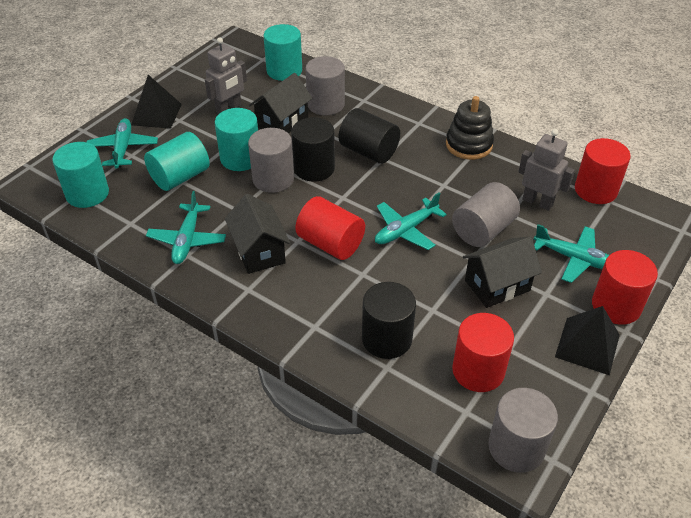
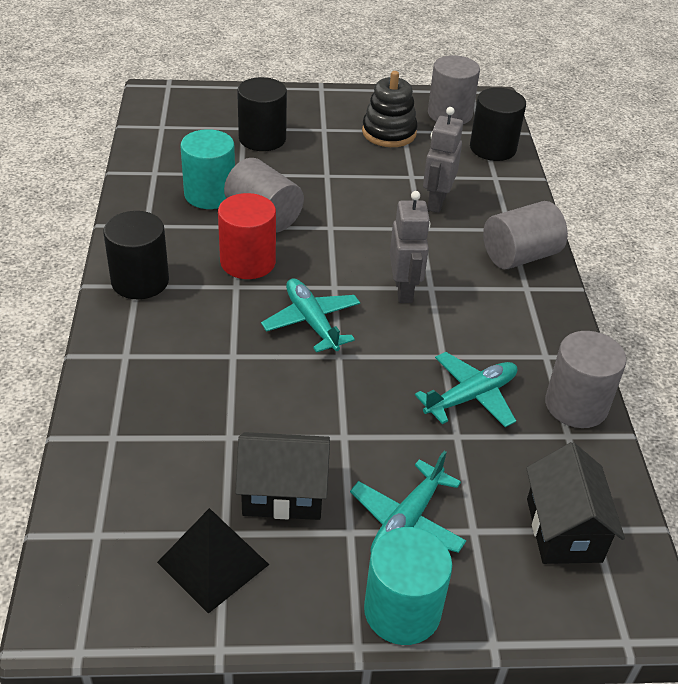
black house: 3 -> 2
black pyramid: 2 -> 1
red cylinder: 4 -> 1
turquoise cylinder: 4 -> 2
turquoise plane: 4 -> 3

